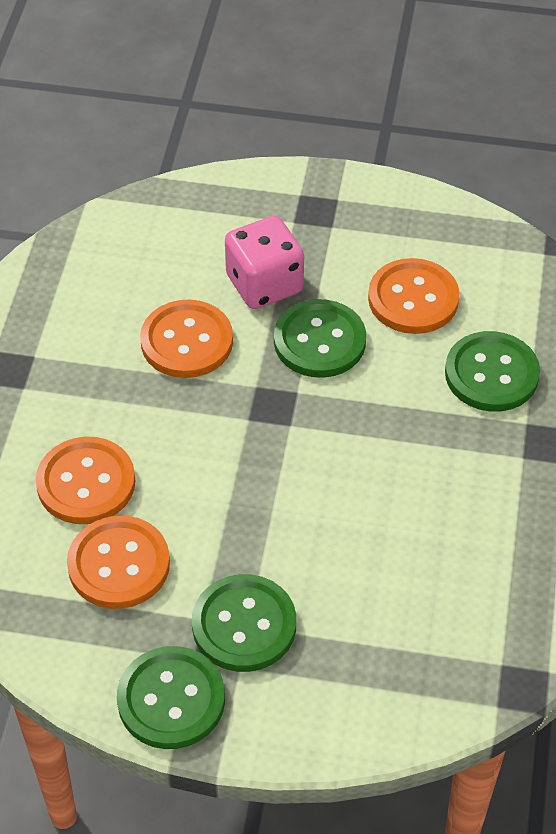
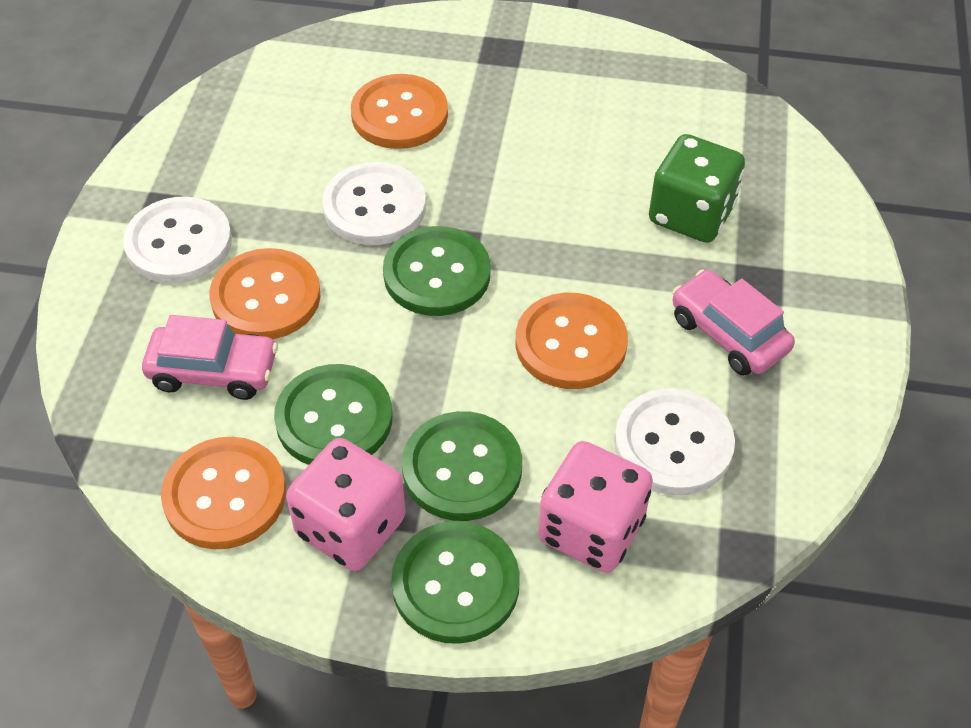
green dice: 0 -> 1
pink car: 0 -> 2
pink dice: 1 -> 2
white button: 0 -> 3

